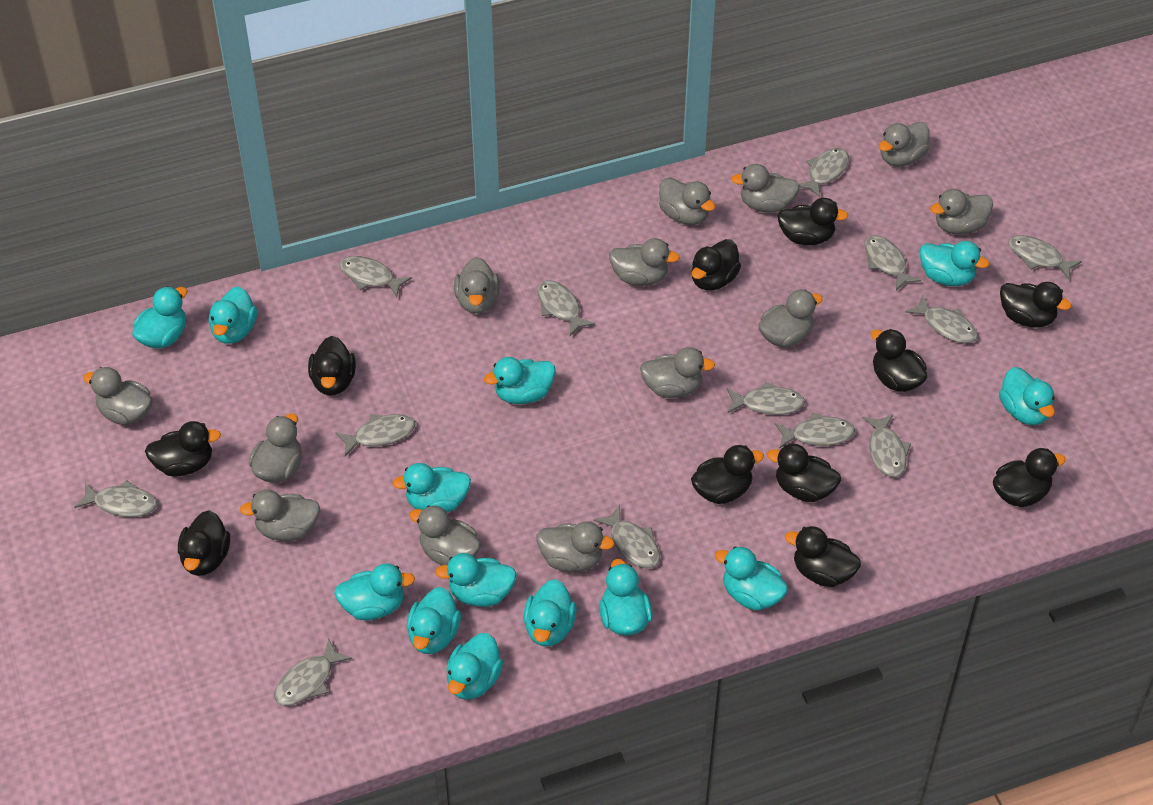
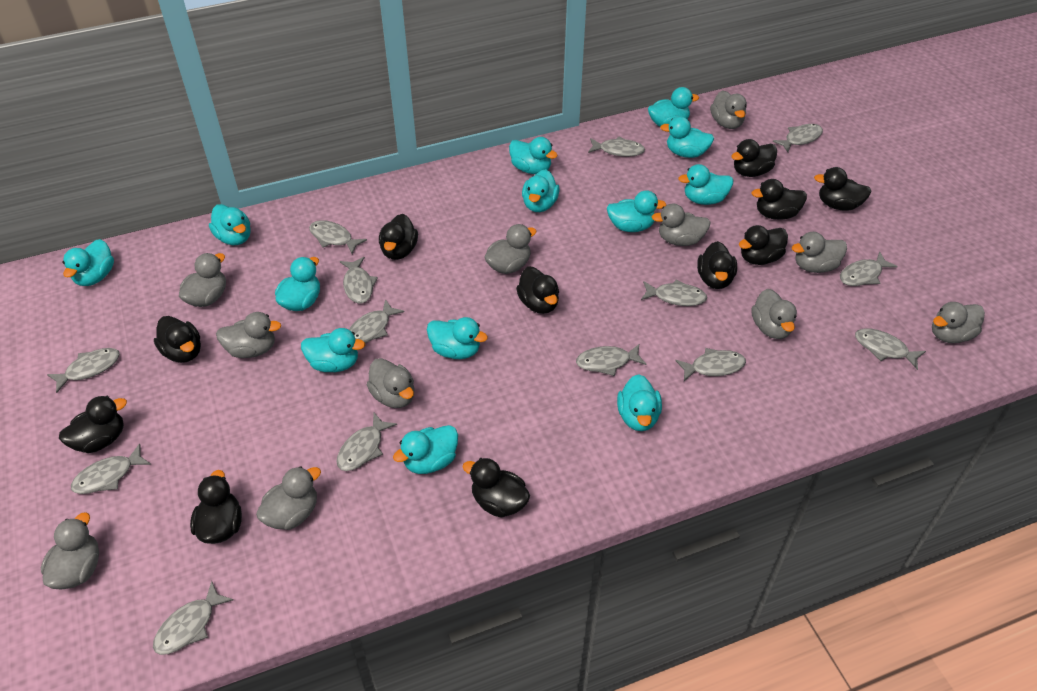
grey duck: 13 -> 11
grey fish: 13 -> 14

